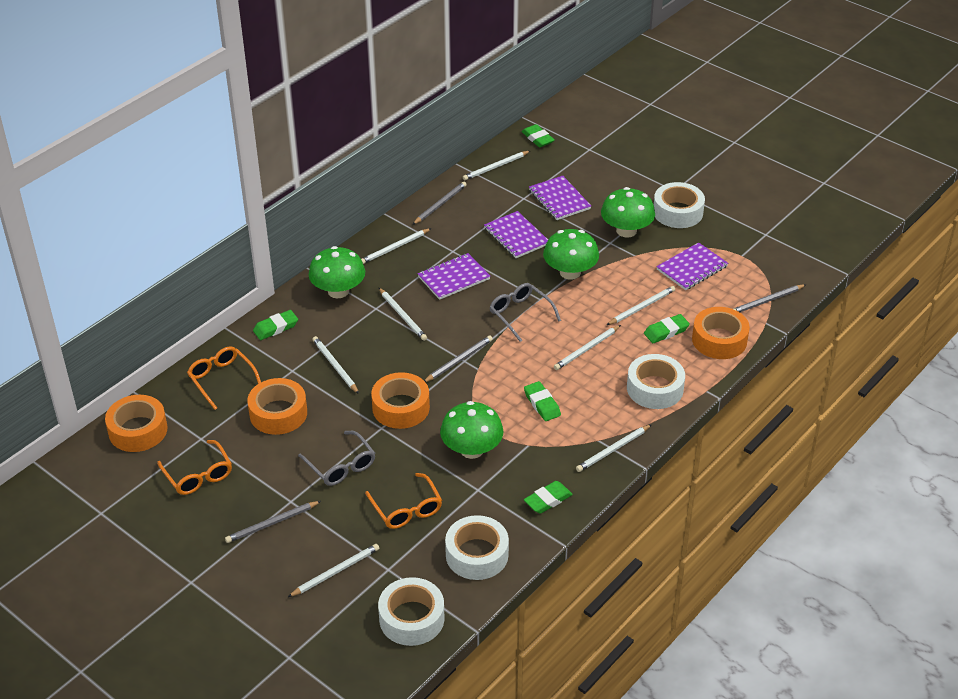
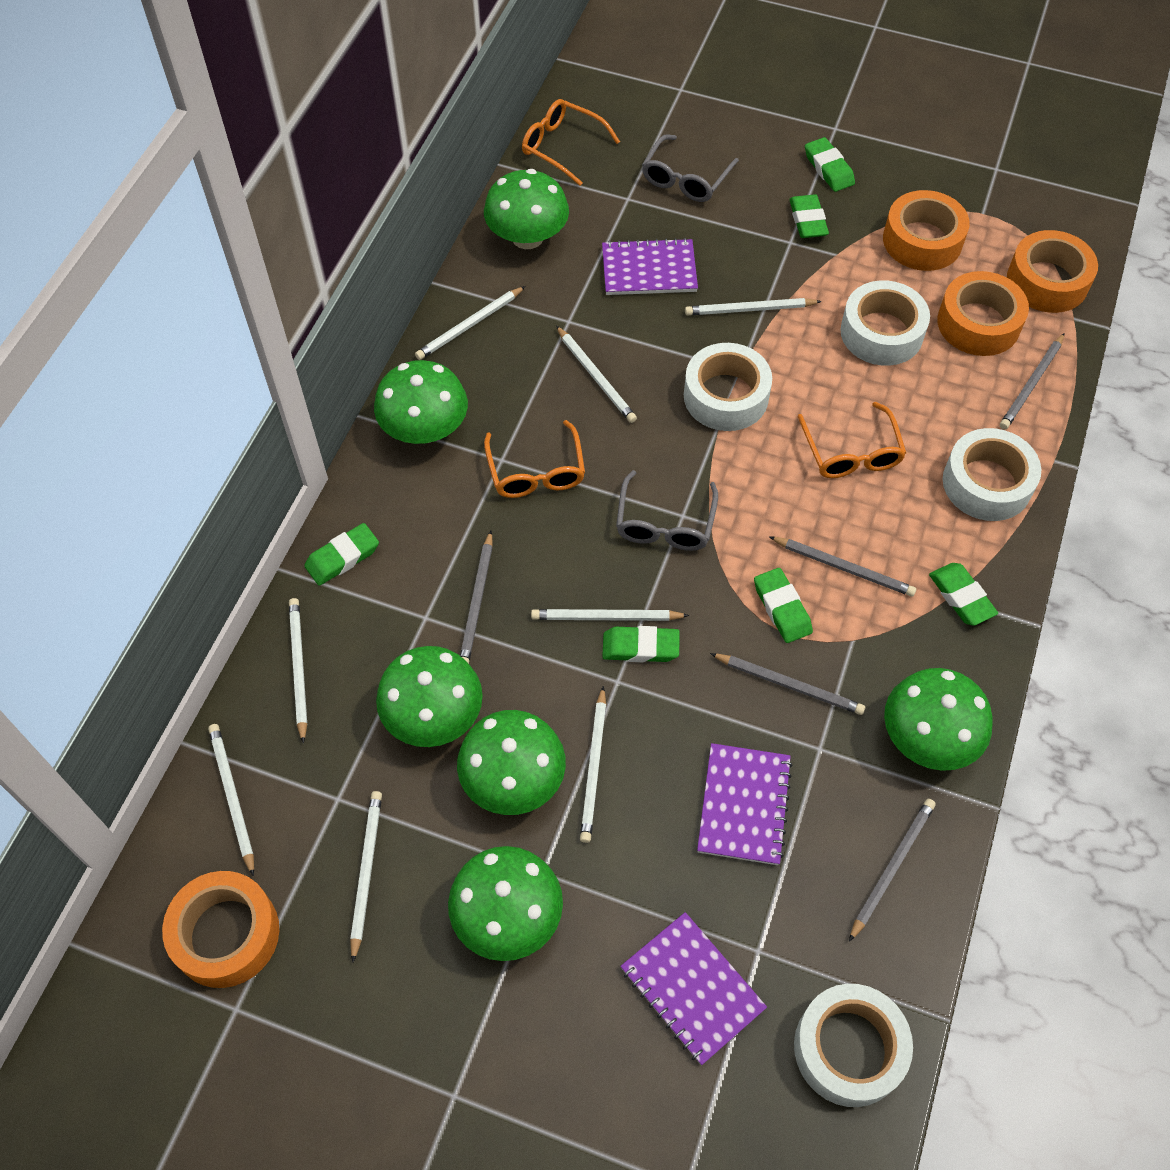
green eraser: 5 -> 6
green mushroom: 4 -> 6
grey pencil: 4 -> 5
purple notebook: 4 -> 3

